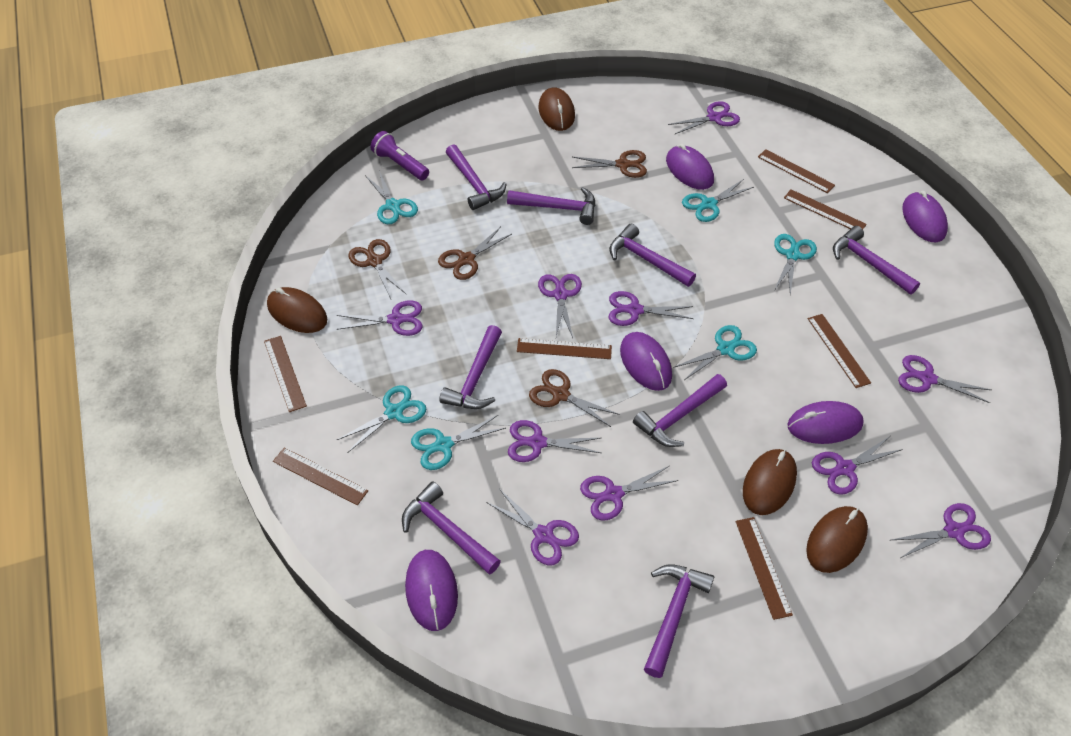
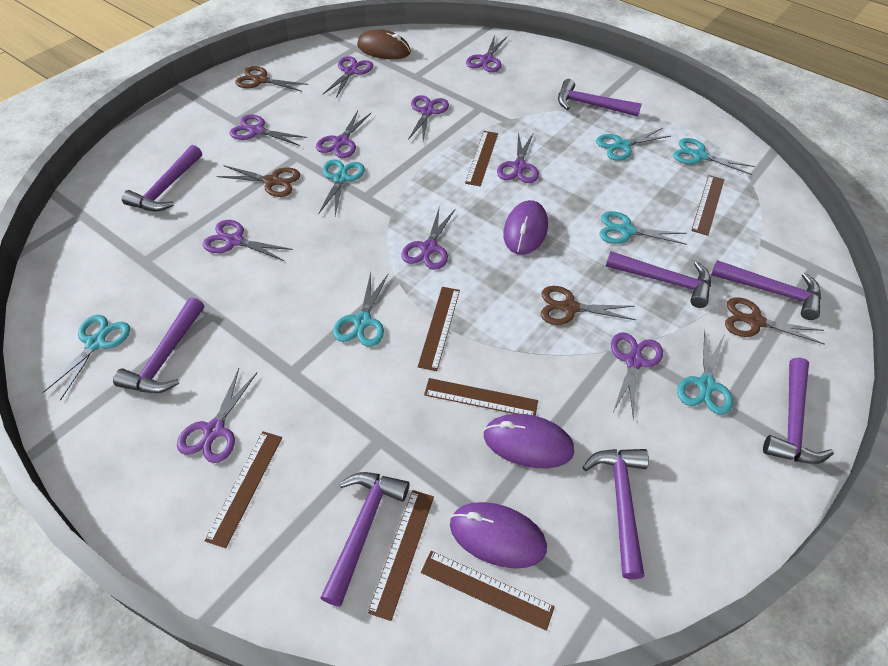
brown mouse: 4 -> 1
purple flashlight: 1 -> 0
purple mouse: 5 -> 3
turquoise scissors: 6 -> 7

